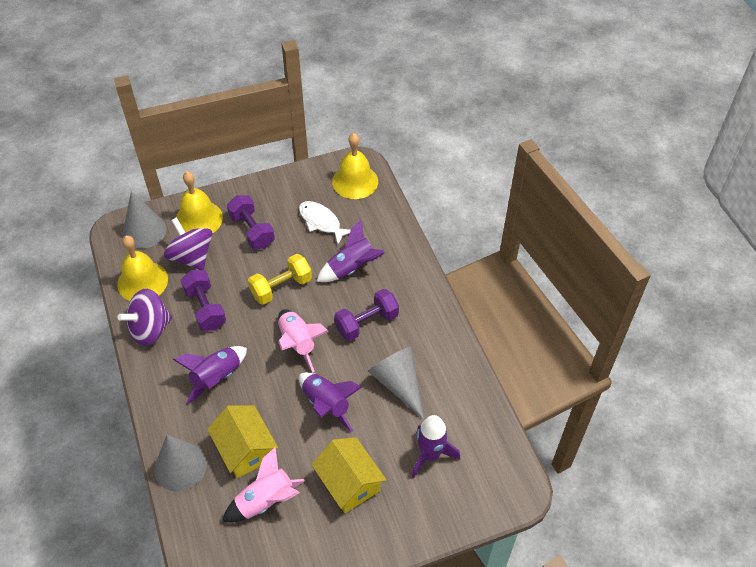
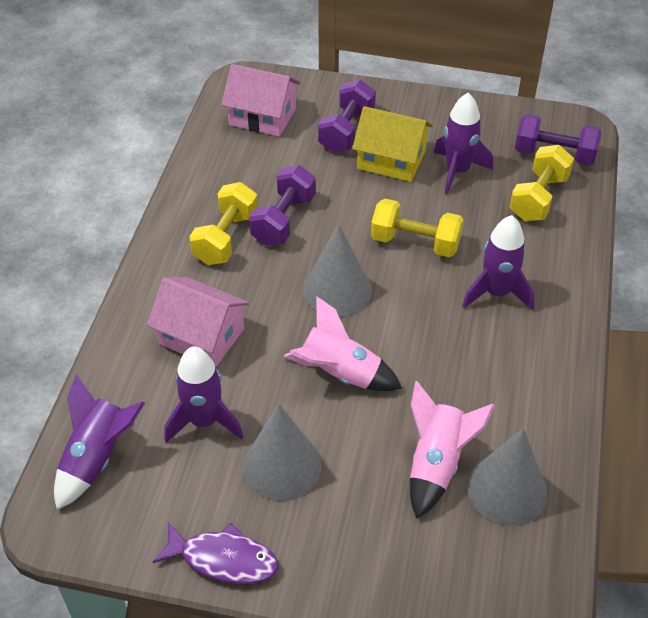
pink house: 0 -> 2
purple fish: 0 -> 1
purple spinning top: 2 -> 0
white fish: 1 -> 0
yellow bell: 3 -> 0
yellow dumbbell: 1 -> 3
yellow house: 2 -> 1

